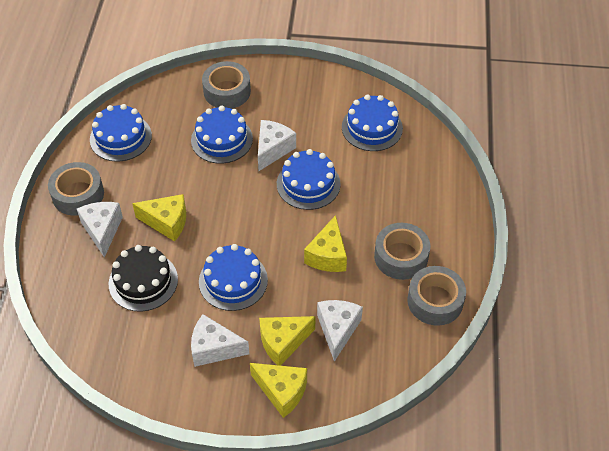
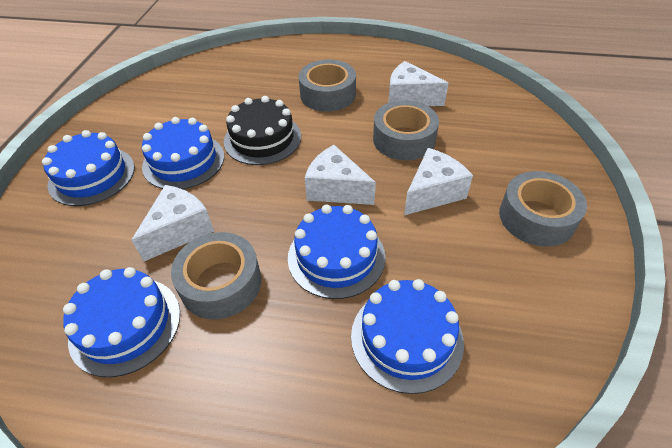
yellow cheese: 4 -> 0

